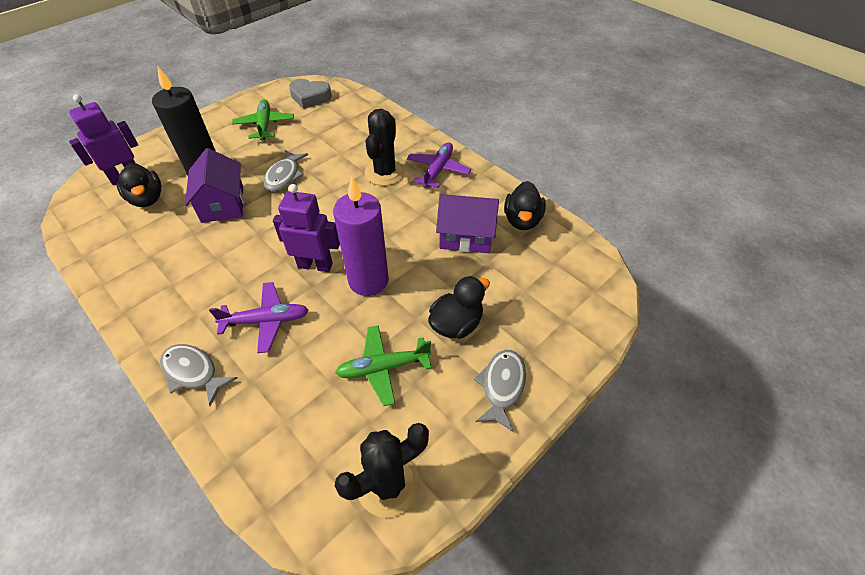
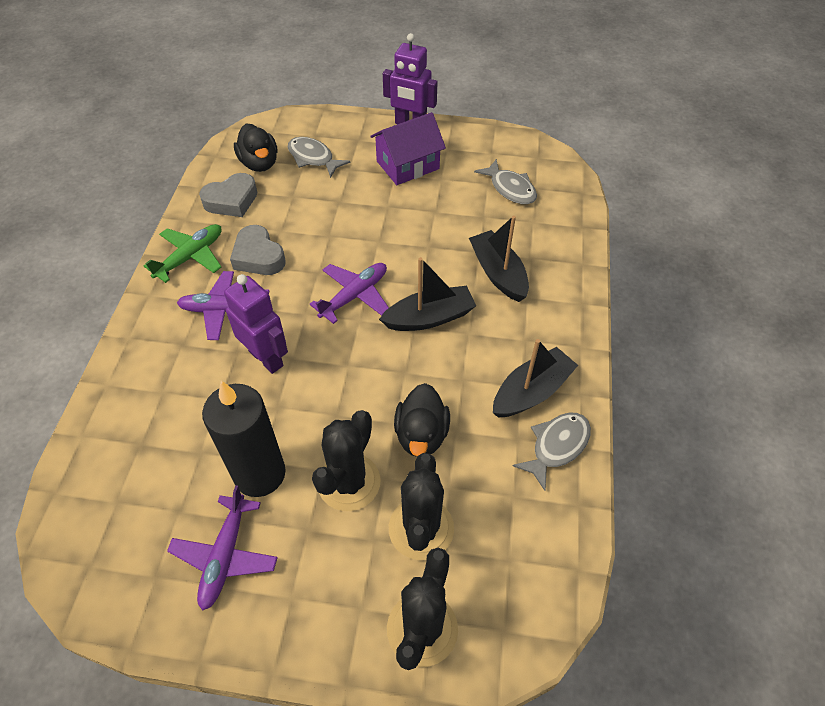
black boat: 0 -> 3
black cactus: 2 -> 3
black duck: 3 -> 2
green plane: 2 -> 1
grey heart: 1 -> 2
purple candle: 1 -> 0
purple house: 2 -> 1
purple plane: 2 -> 3

